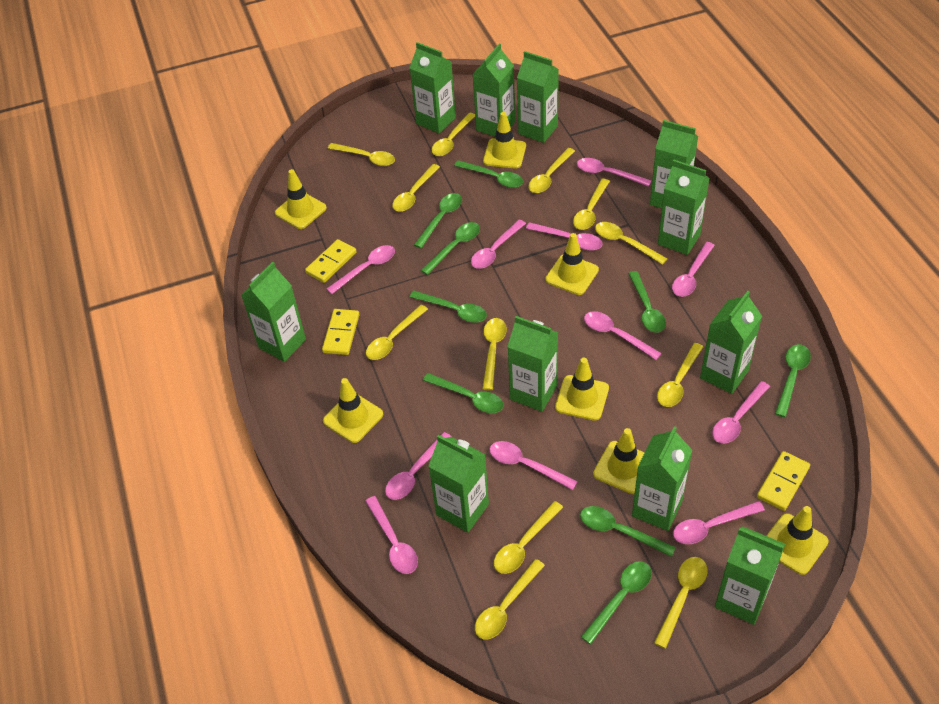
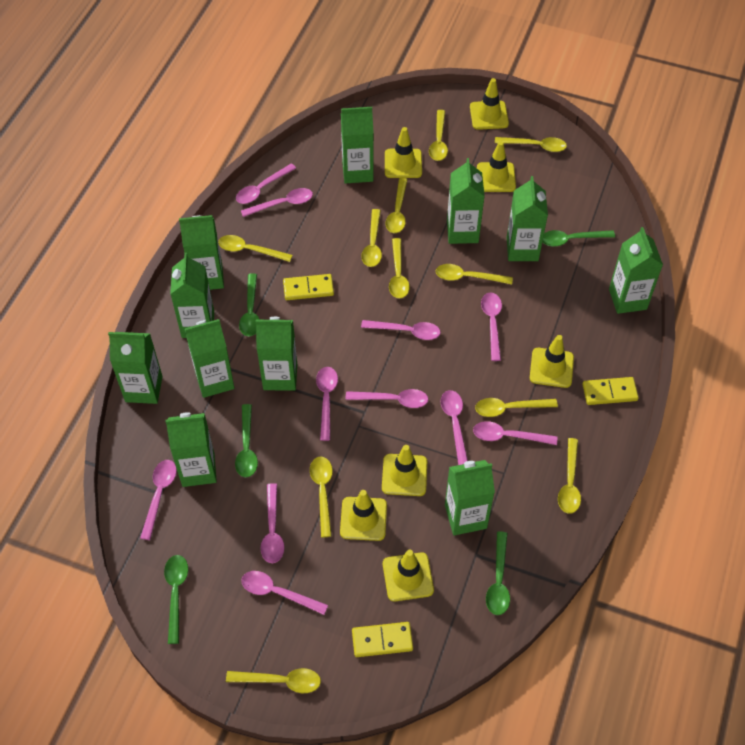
green spoon: 9 -> 5
yellow spoon: 12 -> 11

